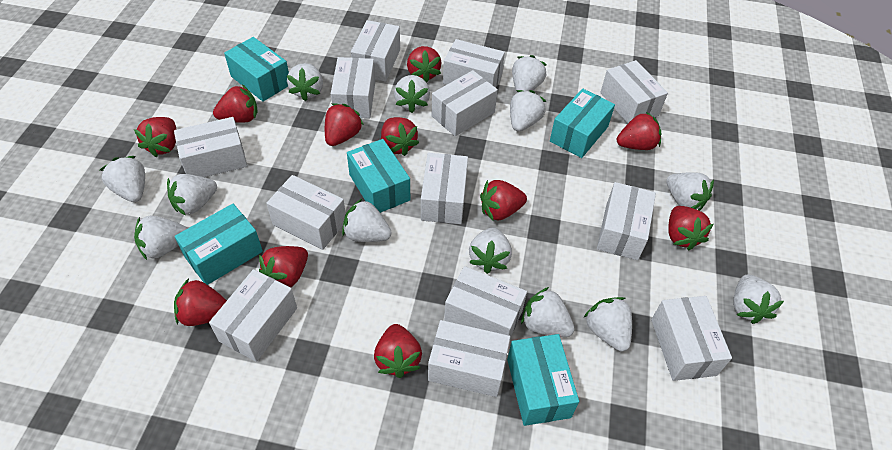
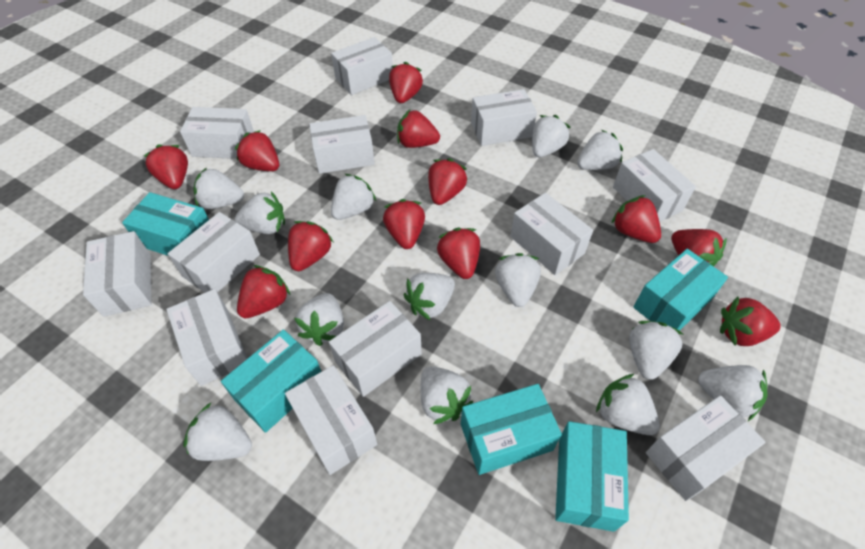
red strawberry: 11 -> 12
white box: 13 -> 12

